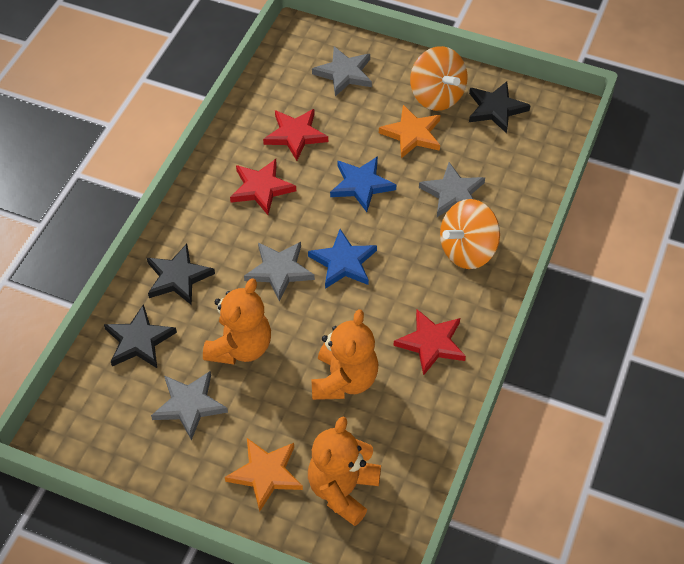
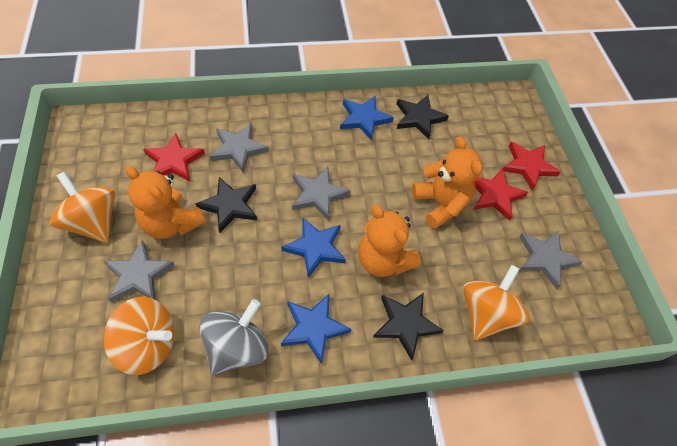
blue star: 2 -> 3
grey spinning top: 0 -> 1
orange spinning top: 2 -> 3
orange star: 2 -> 0

